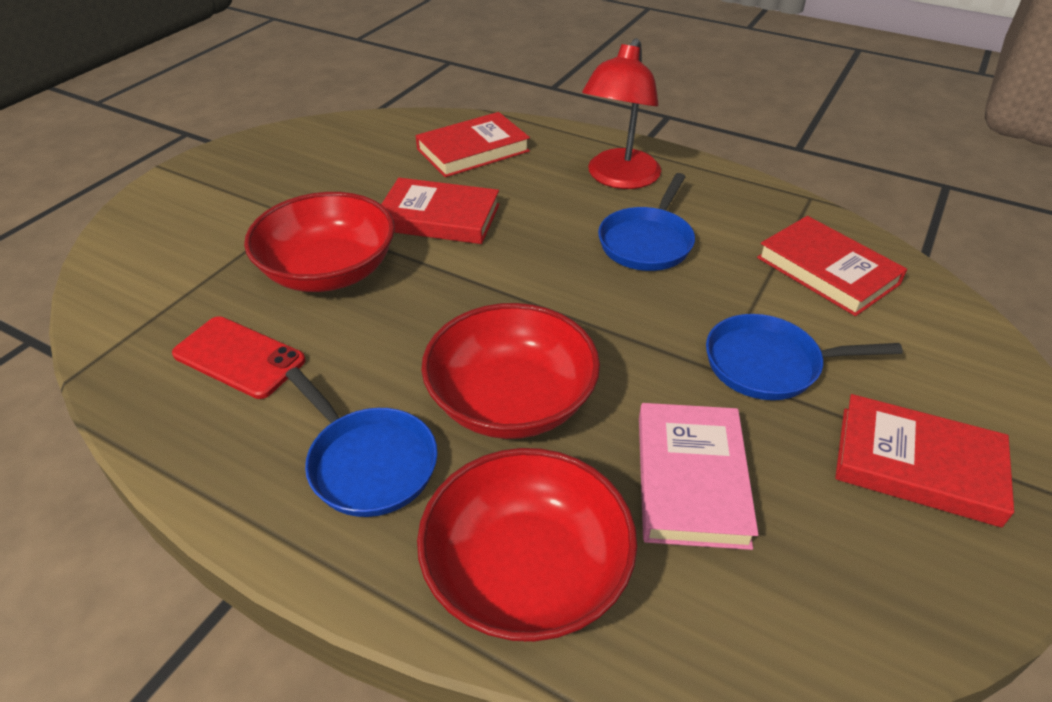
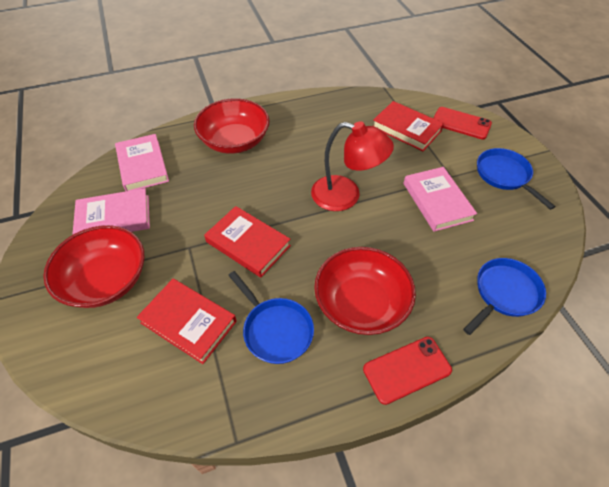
pink book: 1 -> 3
red book: 4 -> 3
red phone: 1 -> 2

